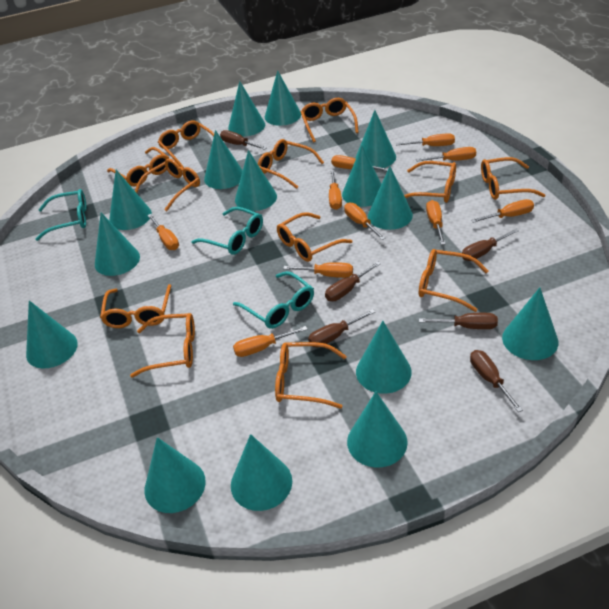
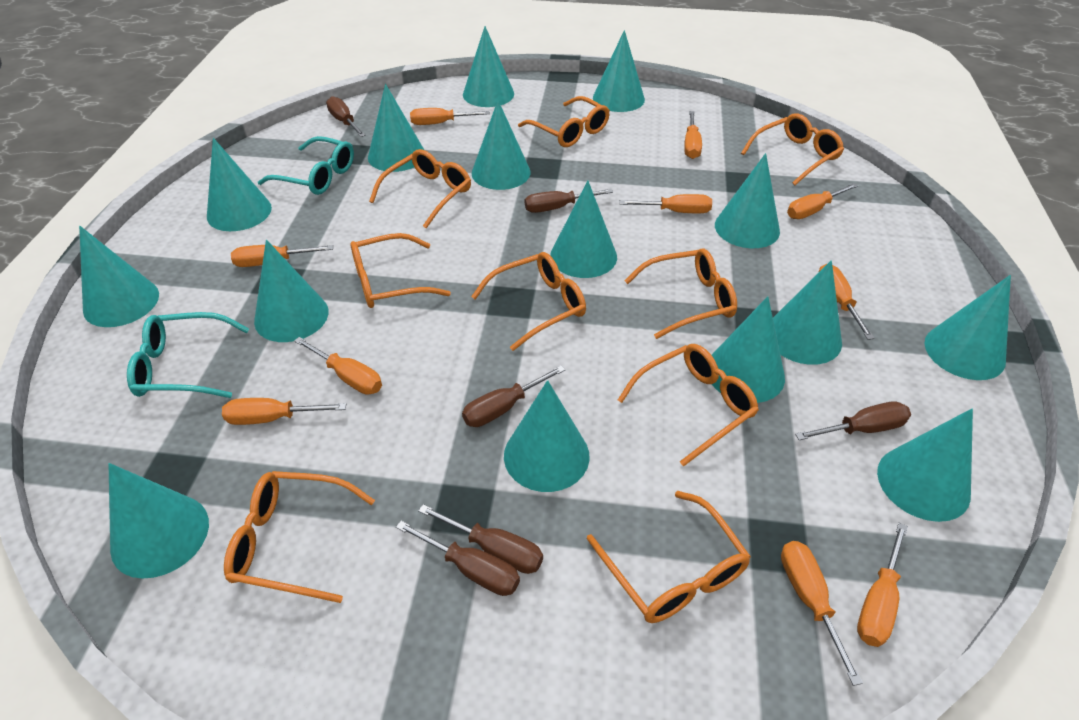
orange glasses: 12 -> 9
turquoise glasses: 3 -> 2

